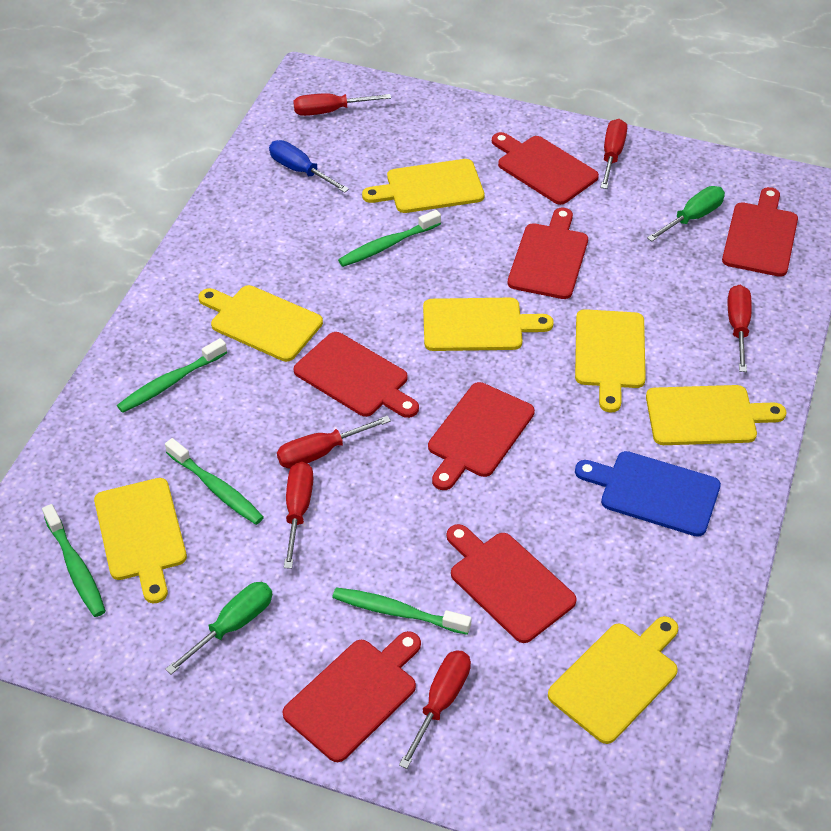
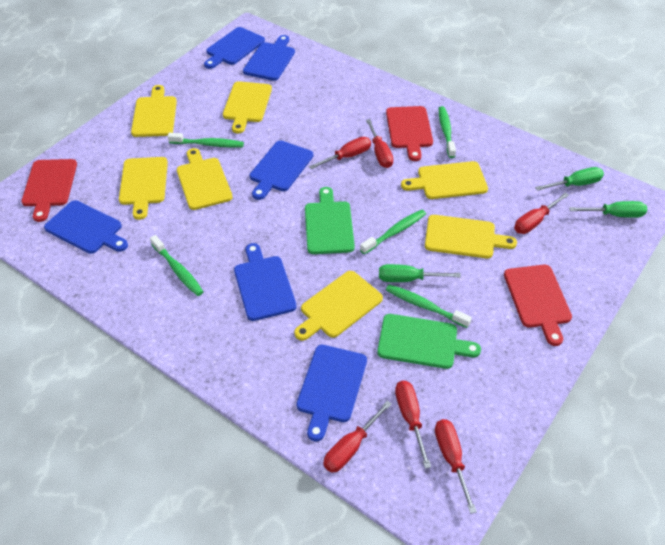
blue cutting board: 1 -> 6
blue screwdriver: 1 -> 0
green cutting board: 0 -> 2
green screwdriver: 2 -> 3
red cutting board: 7 -> 3

